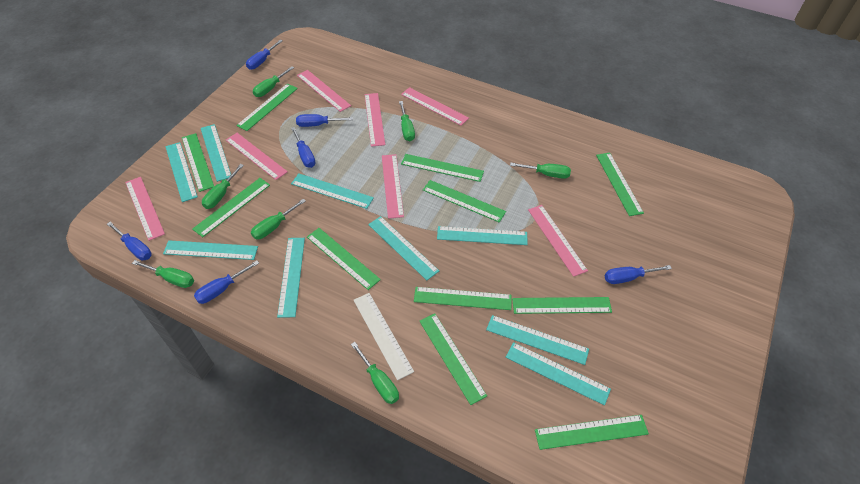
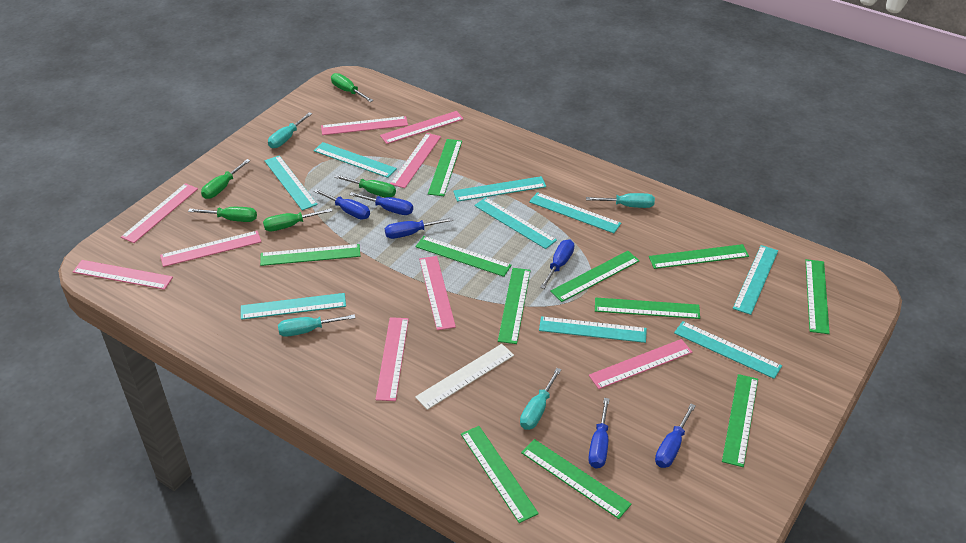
green screwdriver: 7 -> 5
pink ruler: 7 -> 9
turquoise screwdriver: 0 -> 4

